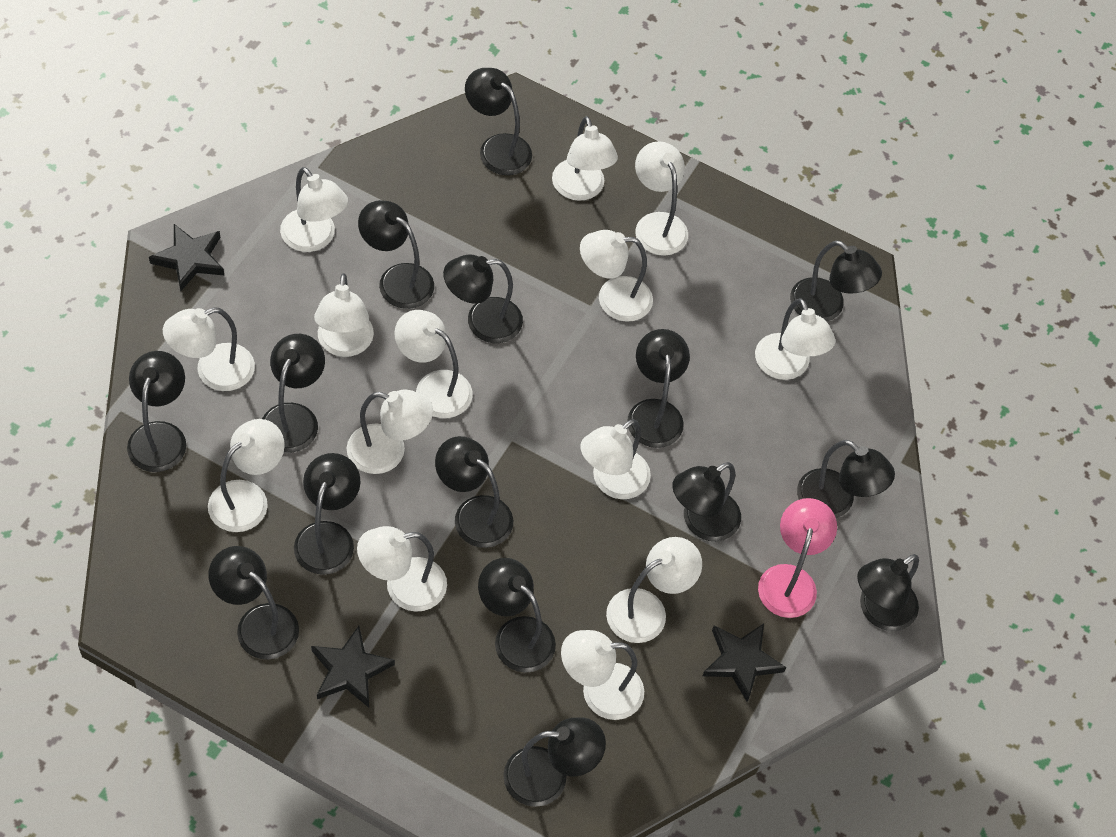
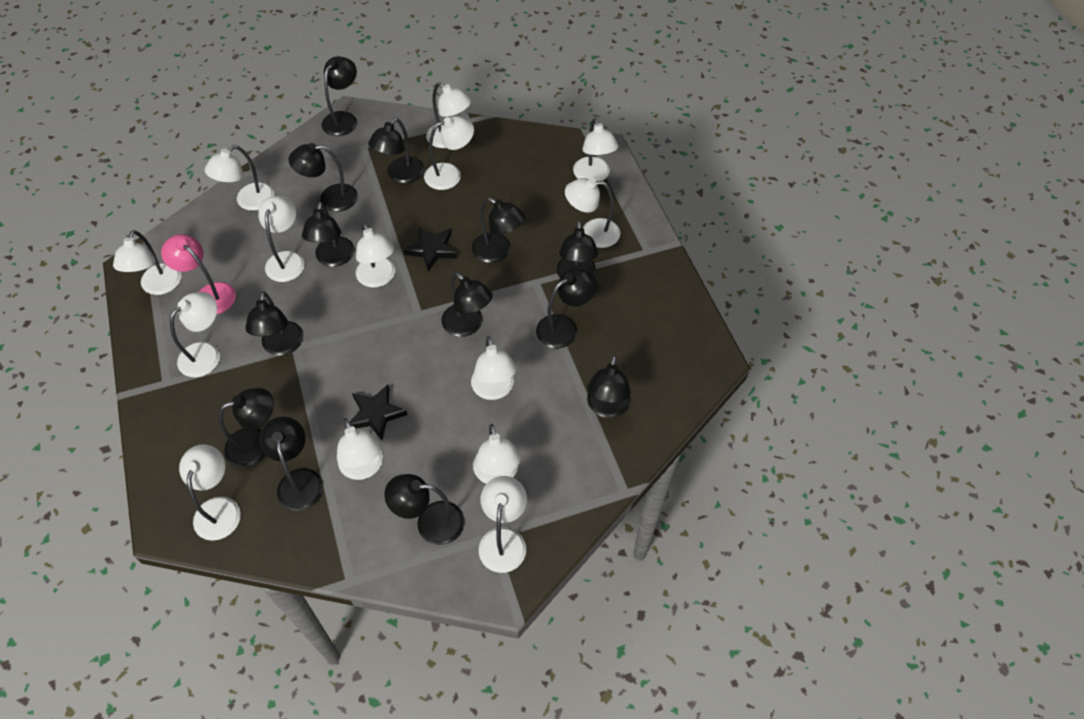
black lamp: 15 -> 13
black star: 3 -> 2

